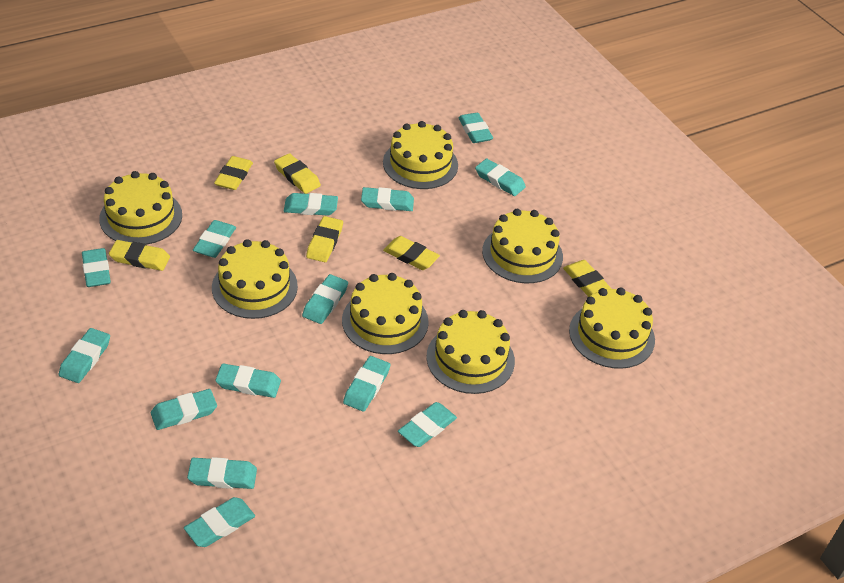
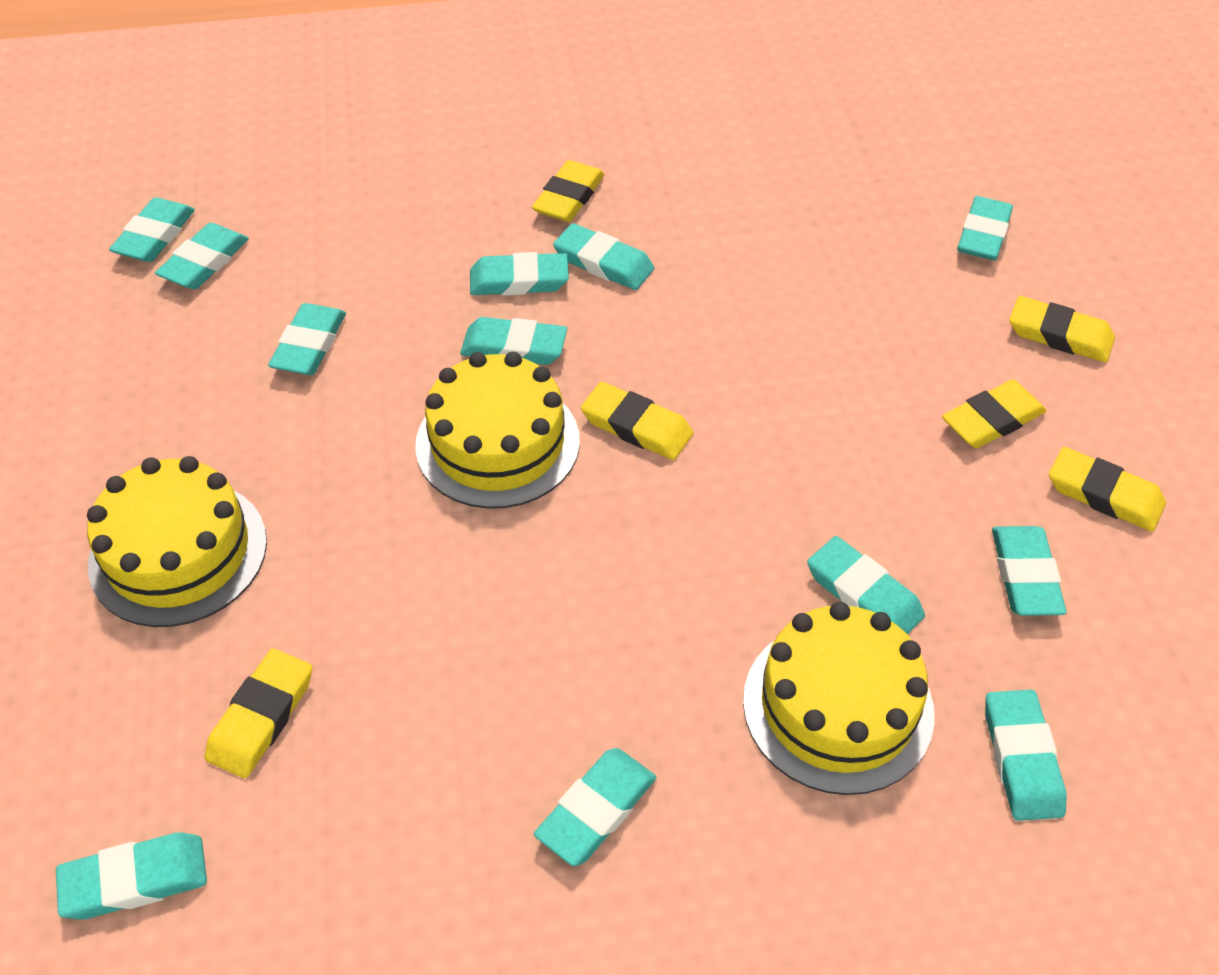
turquoise eraser: 14 -> 12
yellow cake: 7 -> 3

